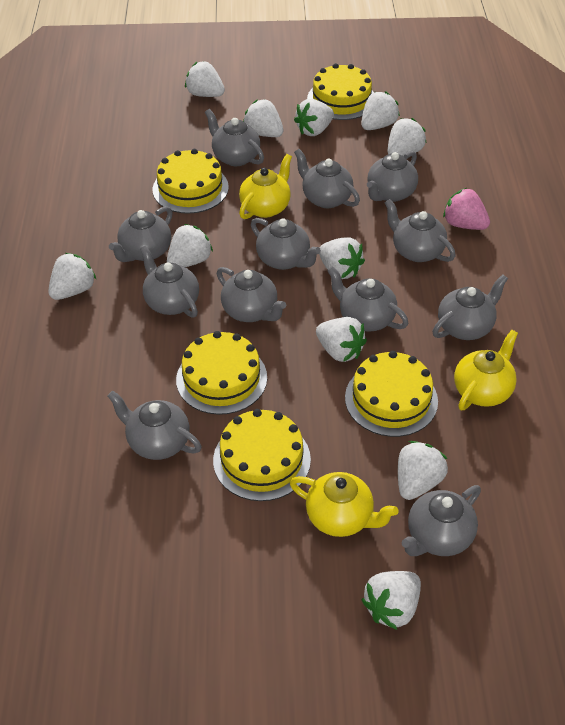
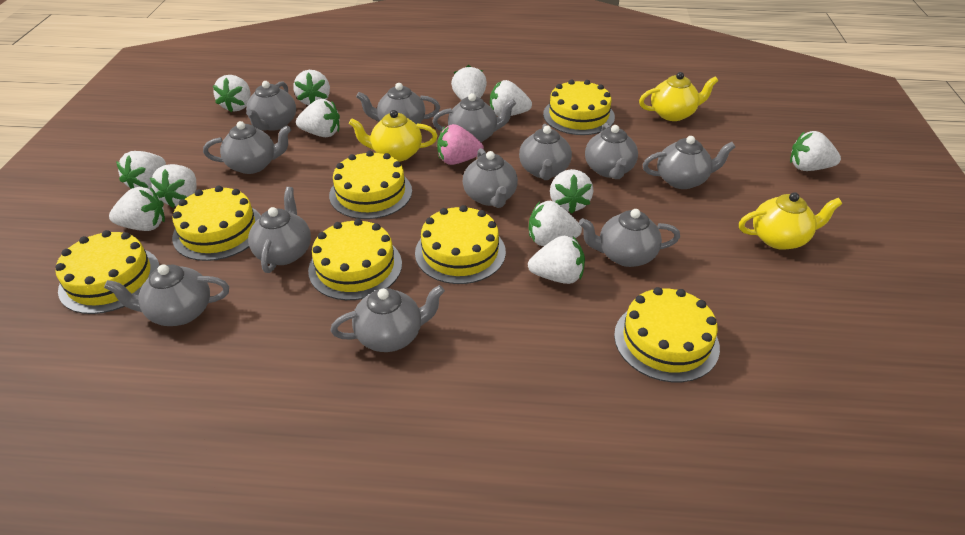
white strawberry: 11 -> 12
yellow cake: 5 -> 7

